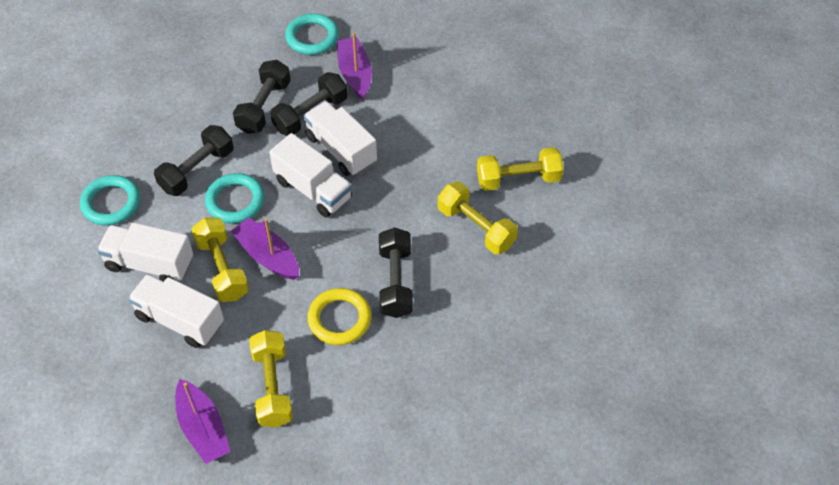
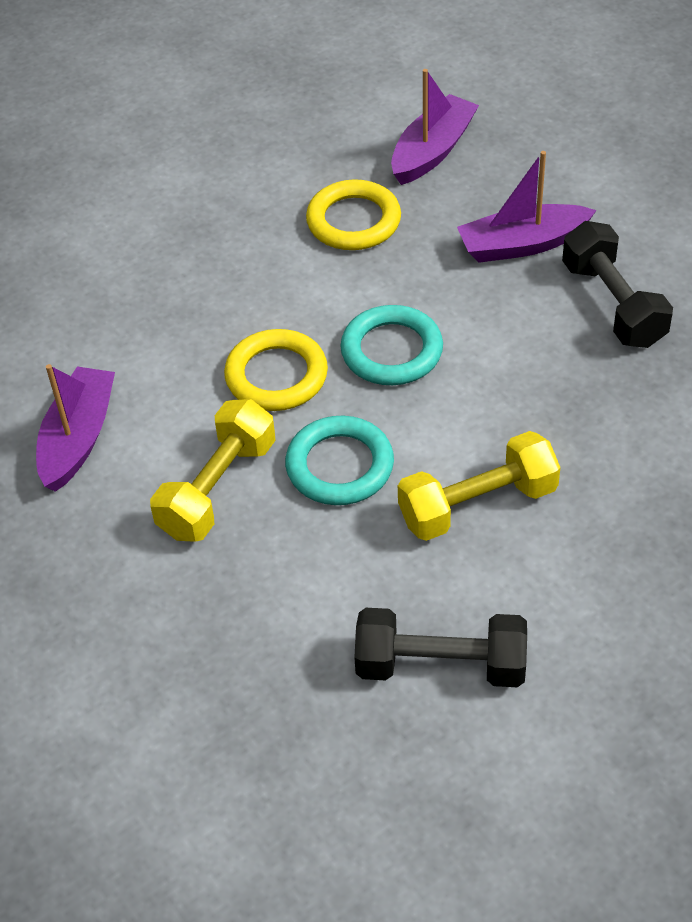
black dumbbell: 4 -> 2
turquoise ring: 3 -> 2
white truck: 4 -> 0
yellow dumbbell: 4 -> 2
yellow ring: 1 -> 2

